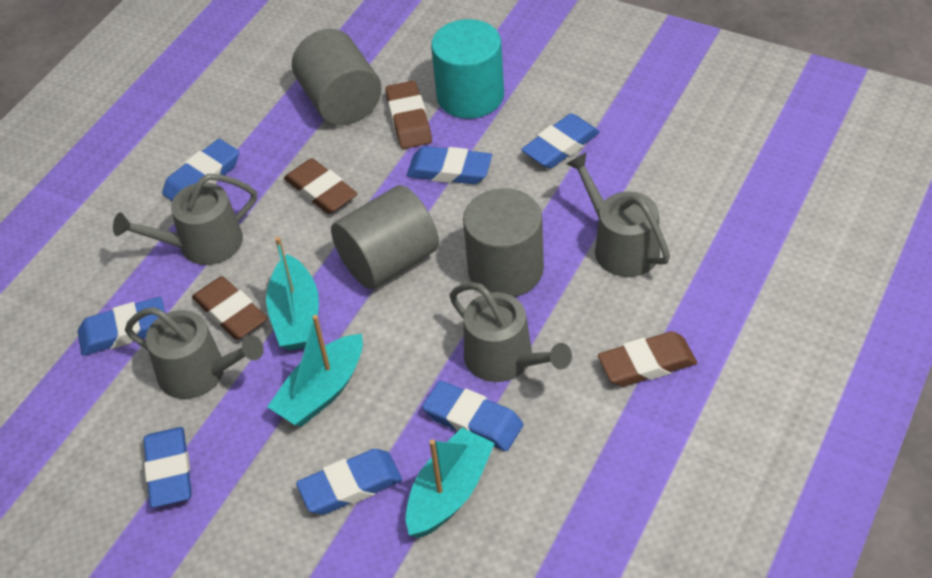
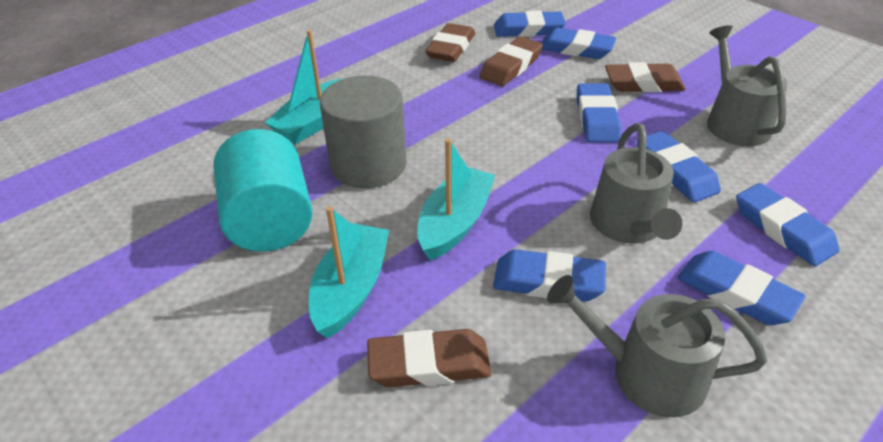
grey cylinder: 3 -> 1
grey watering can: 4 -> 3

